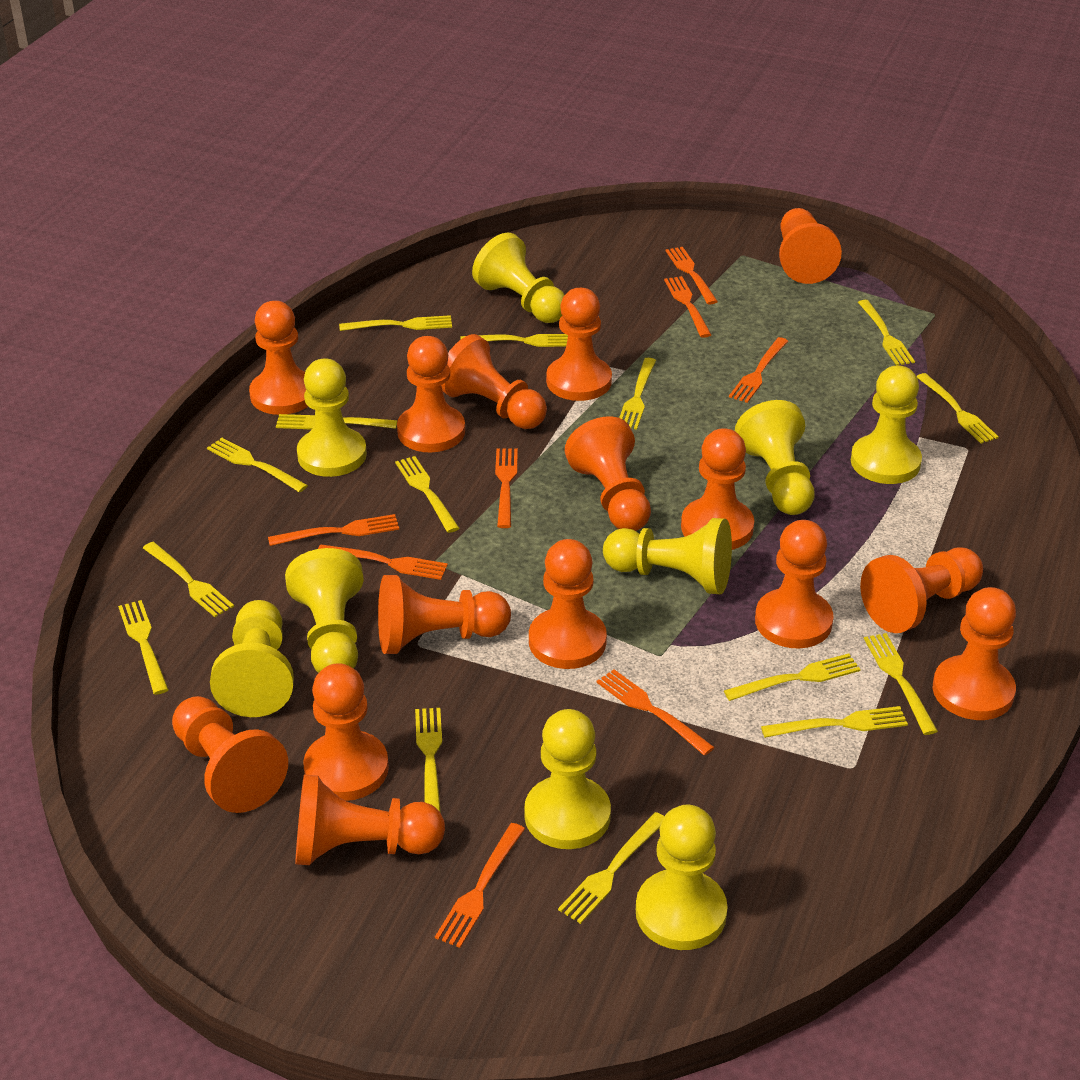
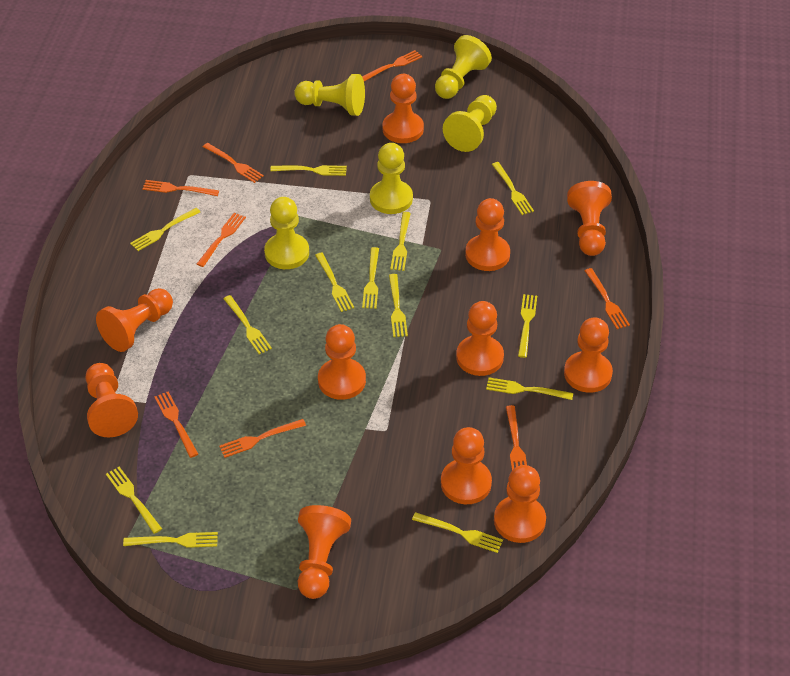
orange pawn: 15 -> 11
yellow fork: 15 -> 13
yellow pawn: 9 -> 5

